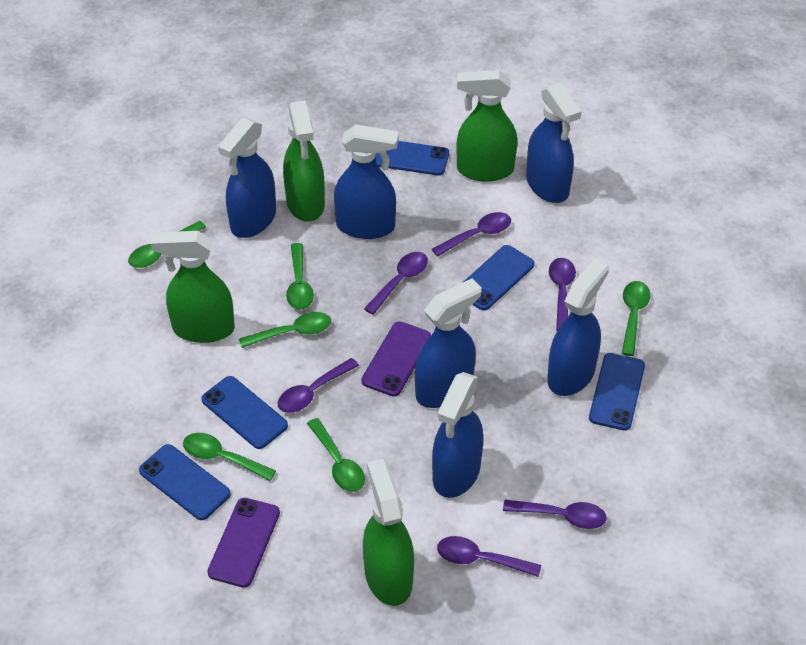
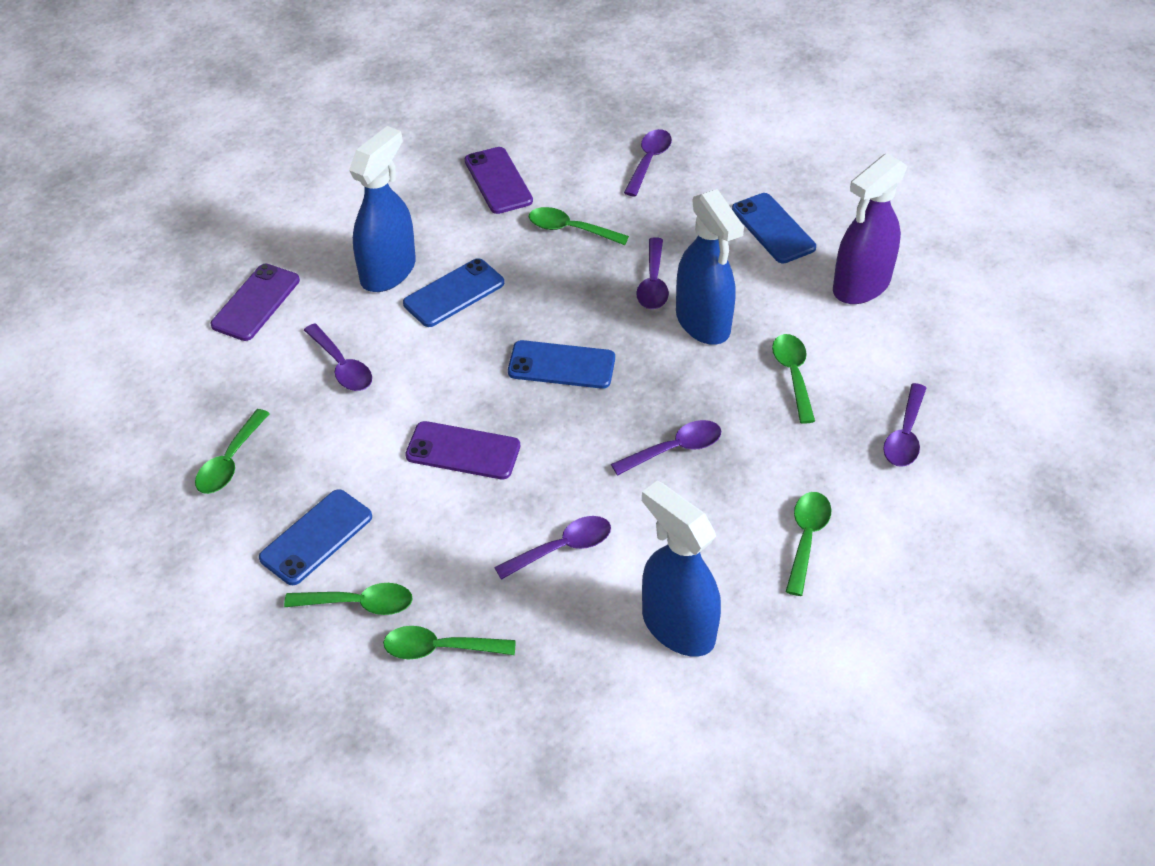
blue phone: 5 -> 4
blue spray bottle: 6 -> 3
green spray bottle: 4 -> 0
purple phone: 2 -> 3
purple spray bottle: 0 -> 1

